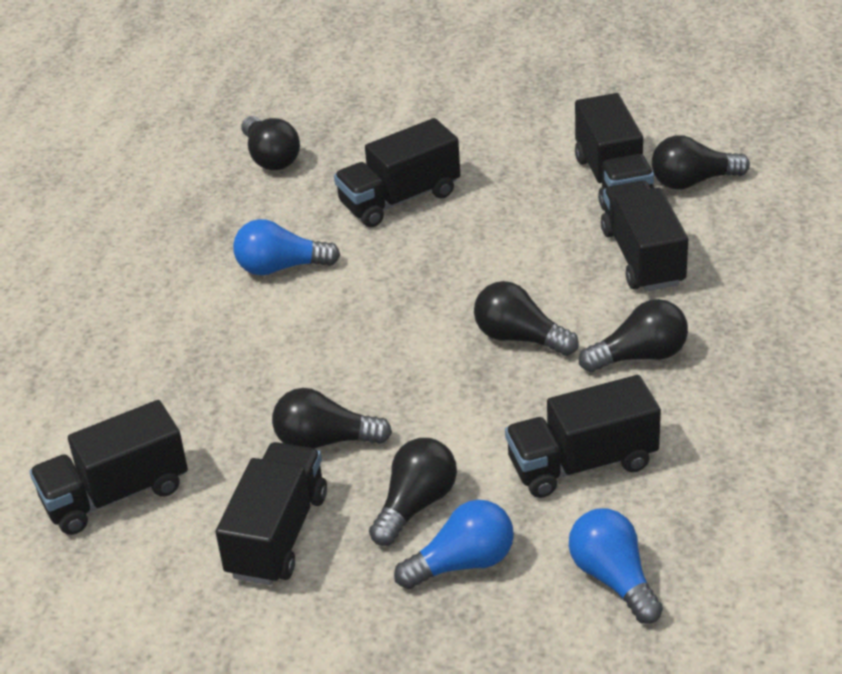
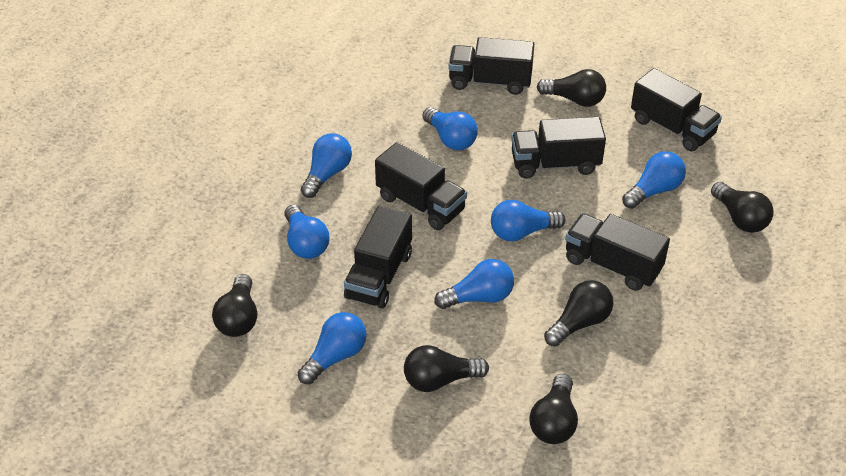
blue light bulb: 3 -> 7

